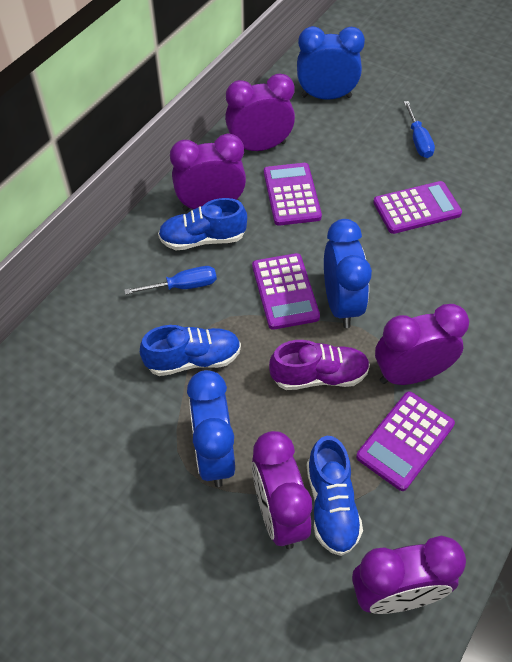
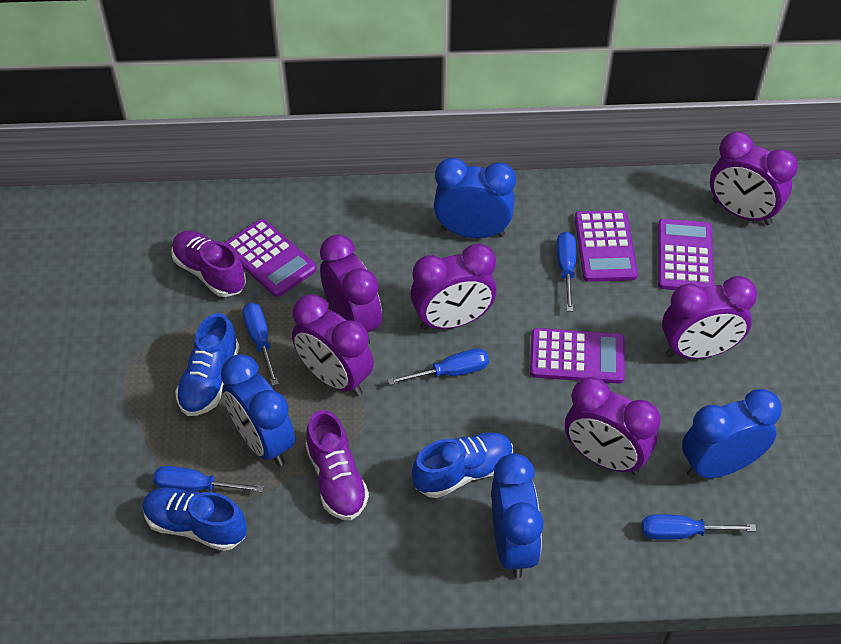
blue clock: 3 -> 4
blue screwdriver: 2 -> 5
purple clock: 5 -> 6
purple shoe: 1 -> 2

